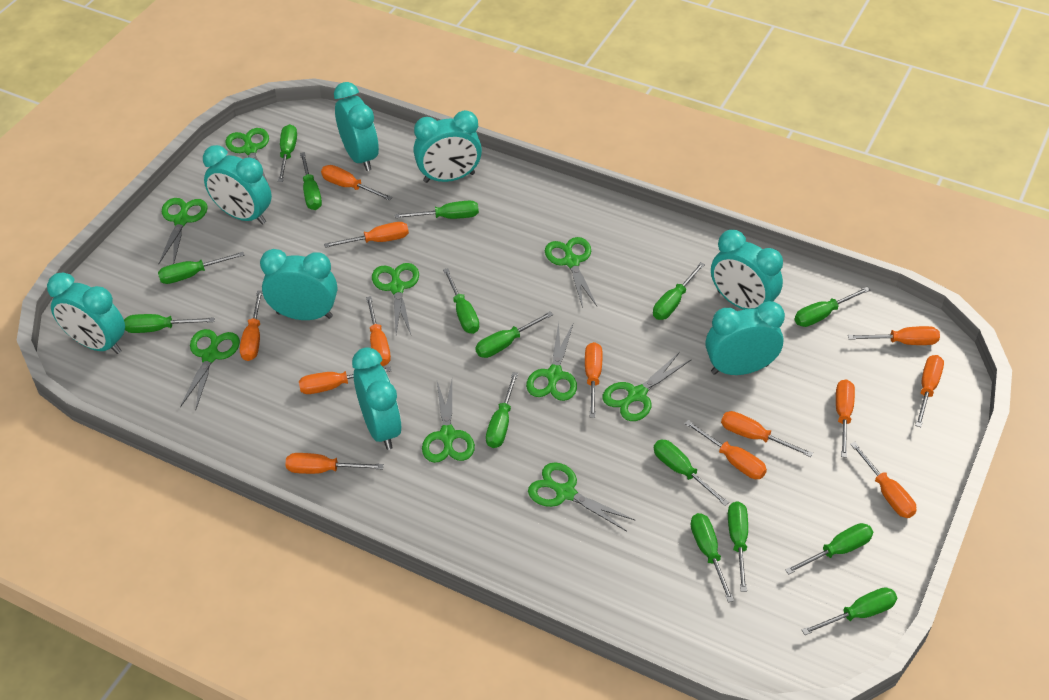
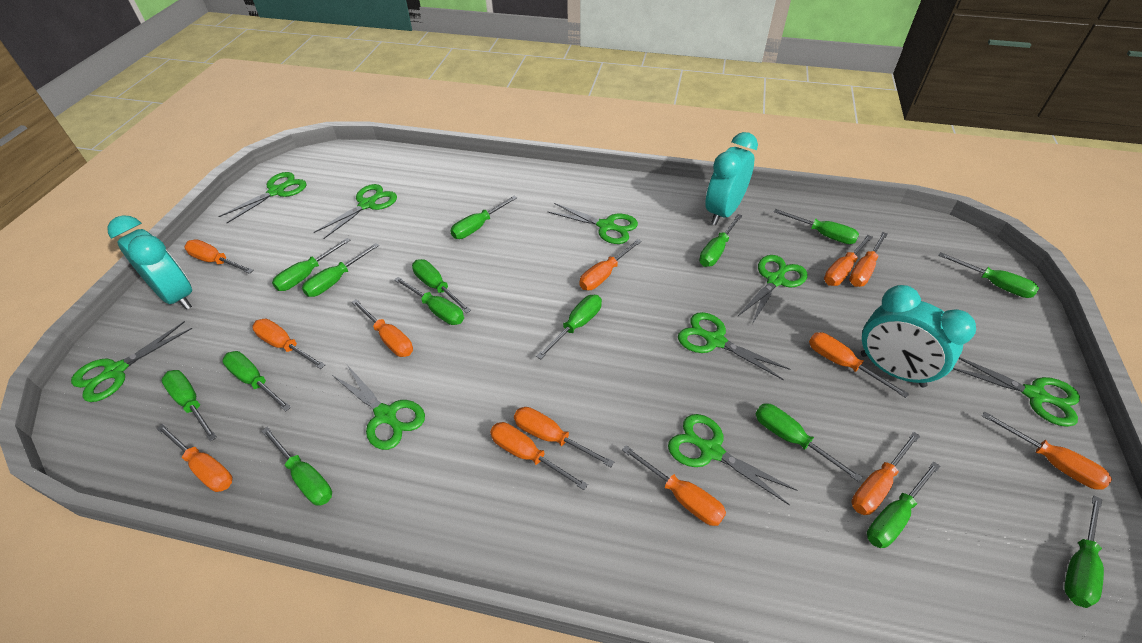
turquoise clock: 8 -> 3

